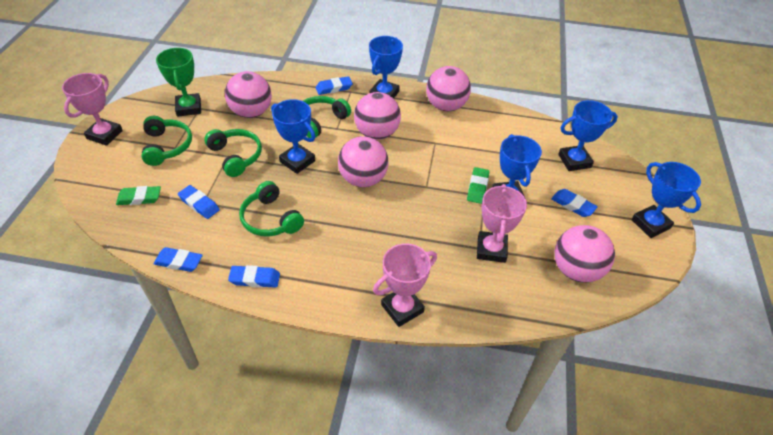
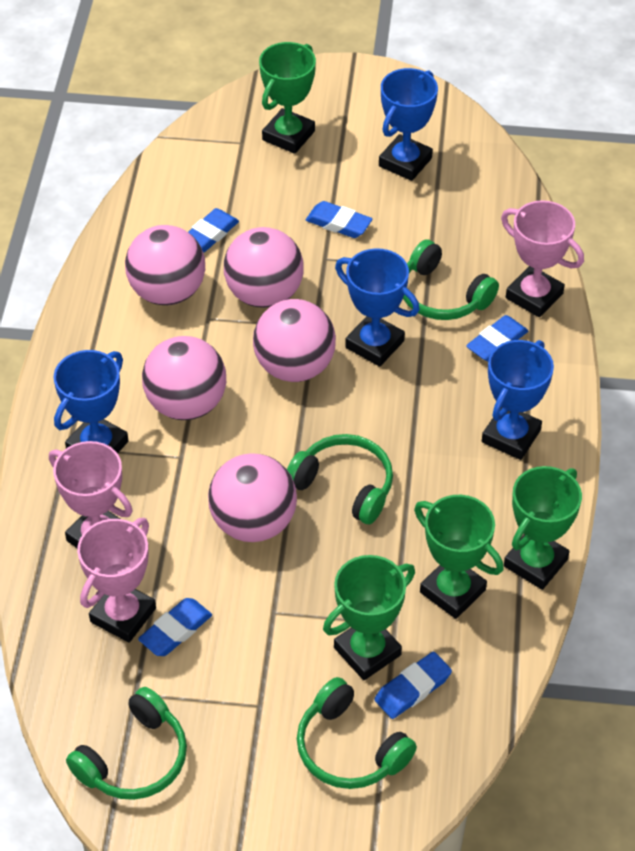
blue trophy: 5 -> 4
green eraser: 2 -> 0
green trophy: 1 -> 4

